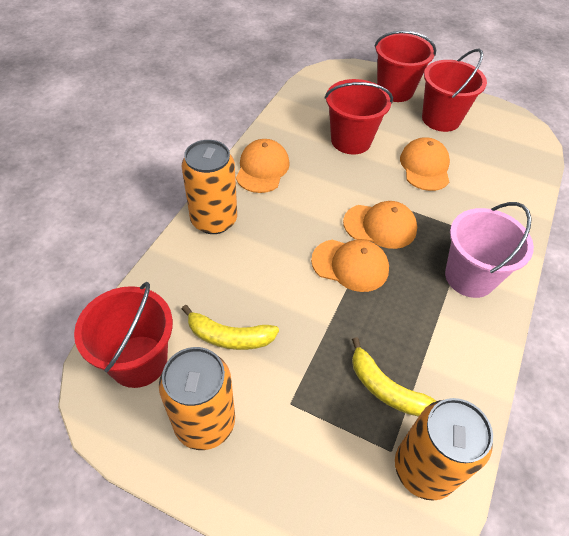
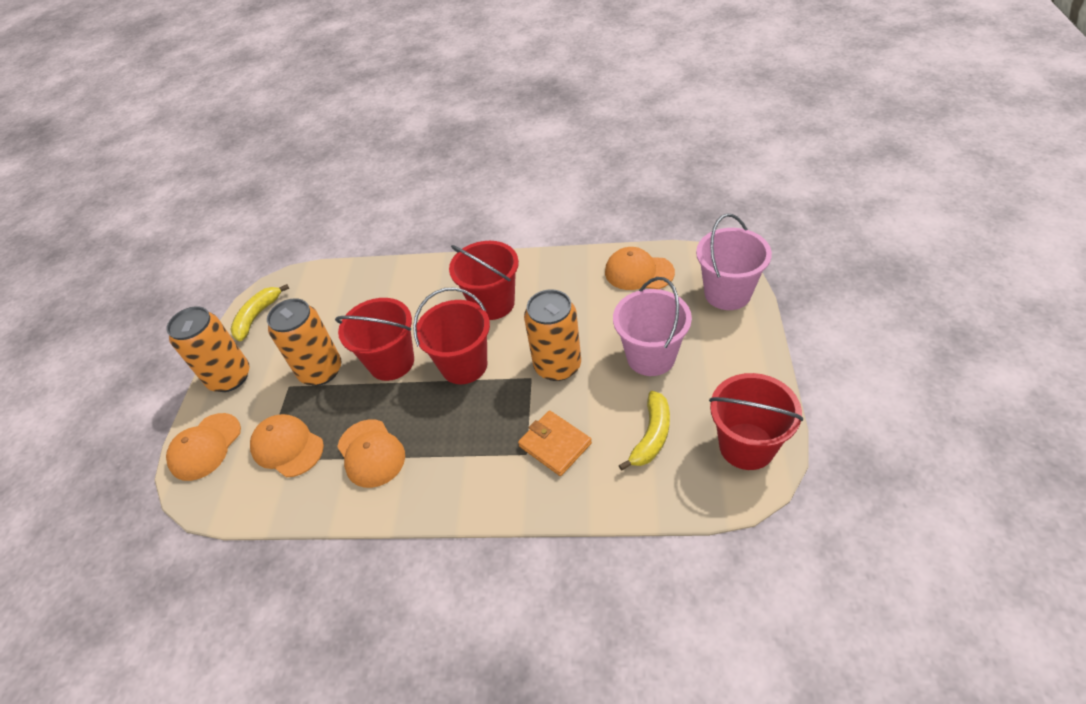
orange wallet: 0 -> 1
pink bucket: 1 -> 2

